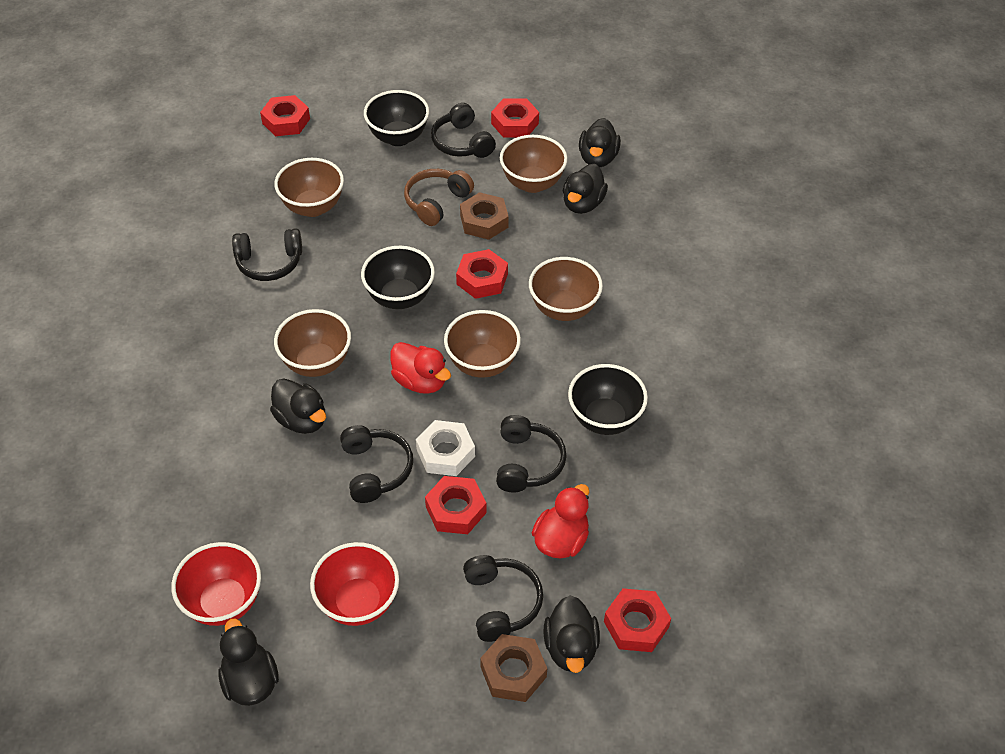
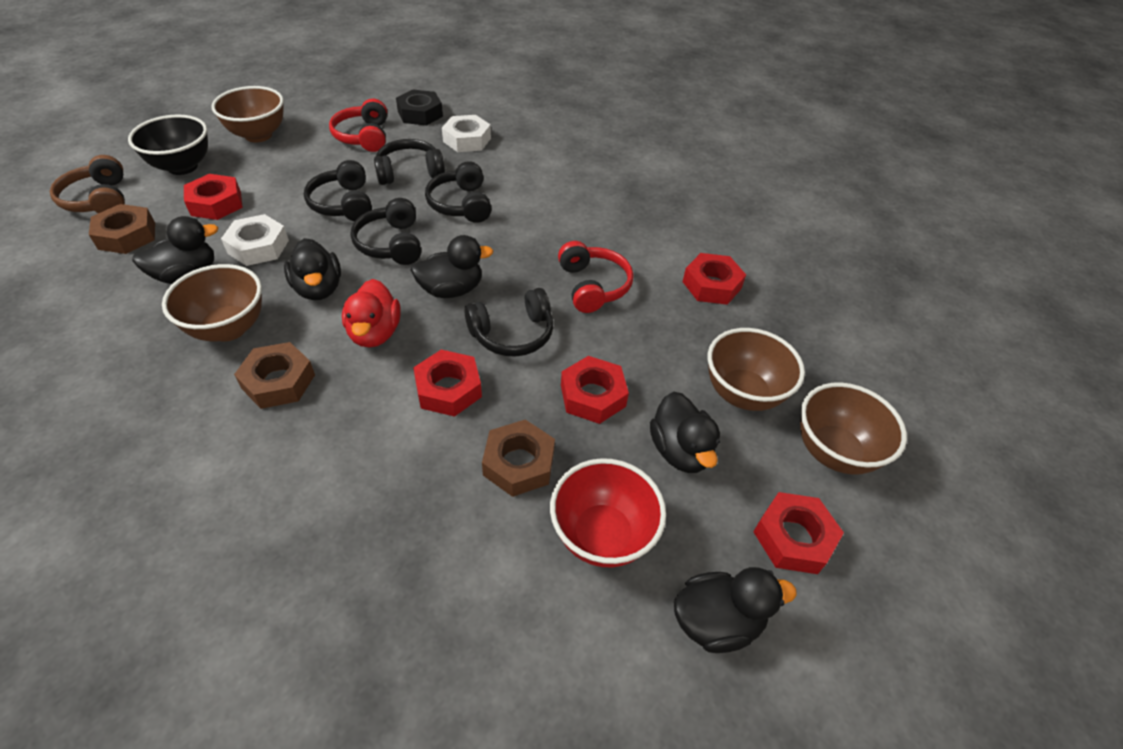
black bowl: 3 -> 1
black nut: 0 -> 1
brown bowl: 5 -> 4
brown nut: 2 -> 3
red bowl: 2 -> 1
red duck: 2 -> 1
red headphones: 0 -> 2
white nut: 1 -> 2

